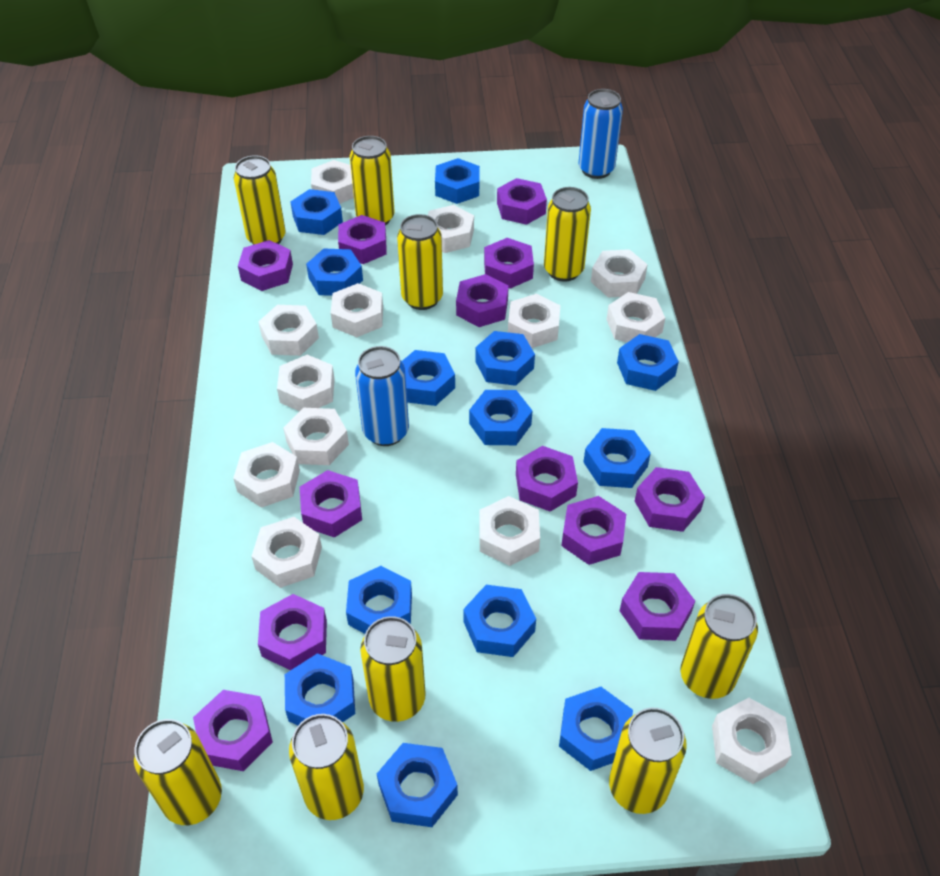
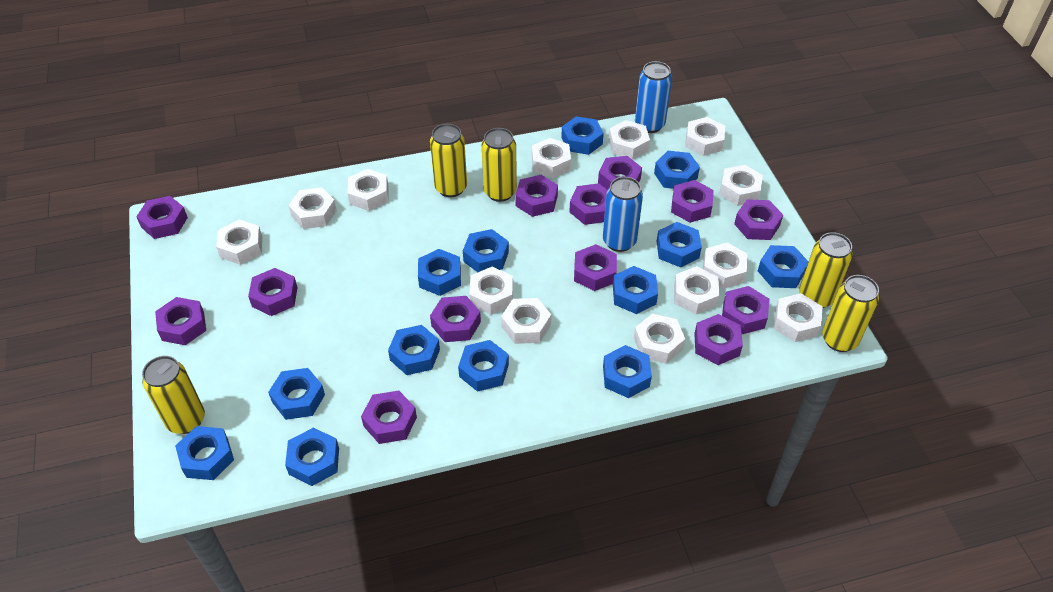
purple nut: 12 -> 13
yellow can: 9 -> 5

